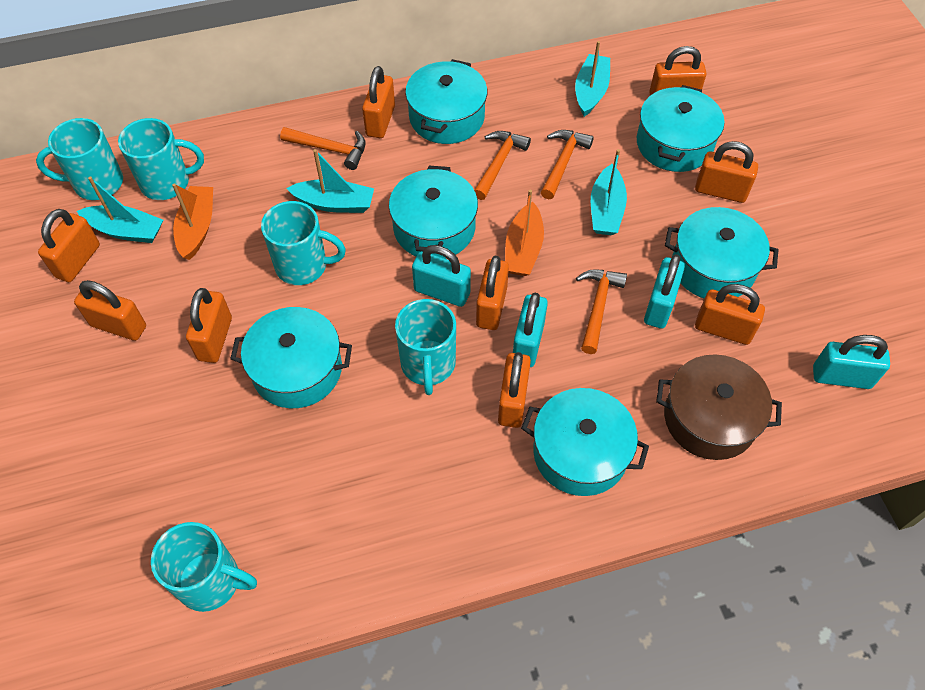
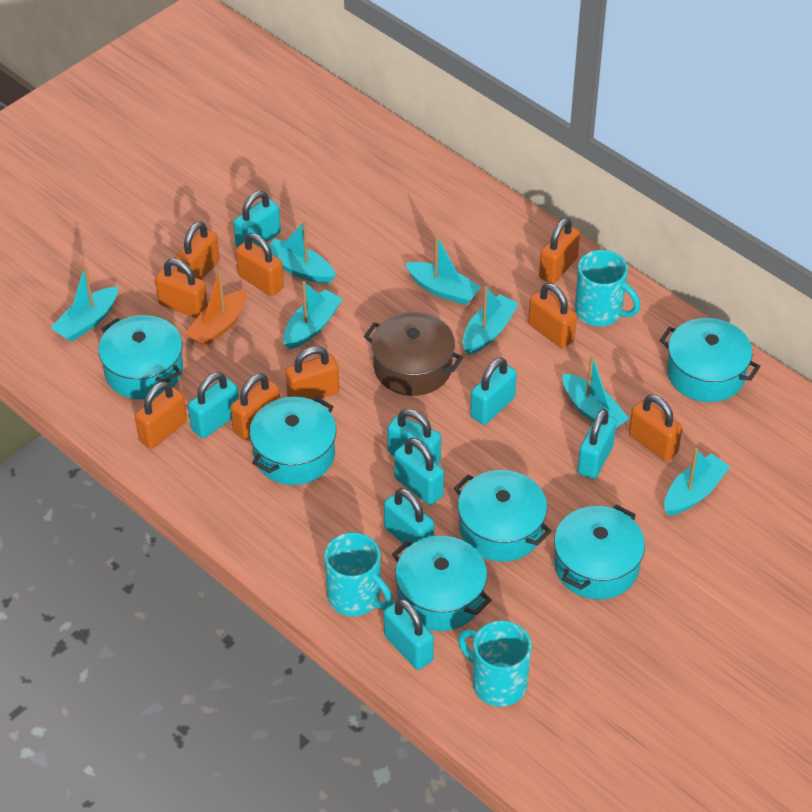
orange boat: 2 -> 1
orange hammer: 4 -> 0
turquoise boat: 4 -> 7
turquoise mug: 5 -> 3
turquoise padlock: 4 -> 8

